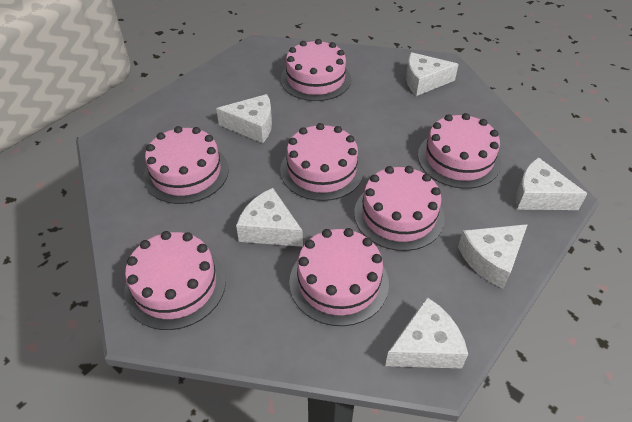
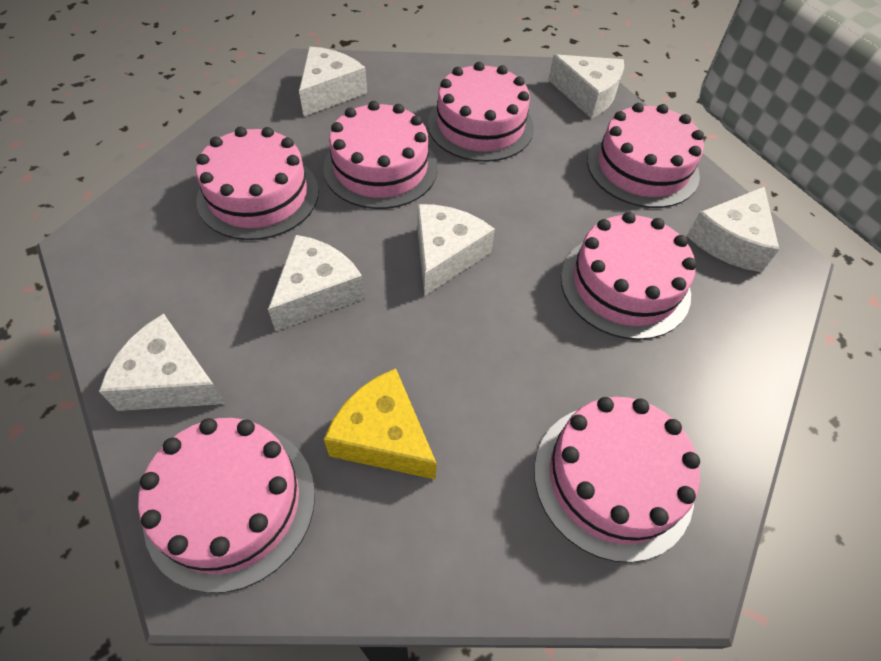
yellow cheese: 0 -> 1

